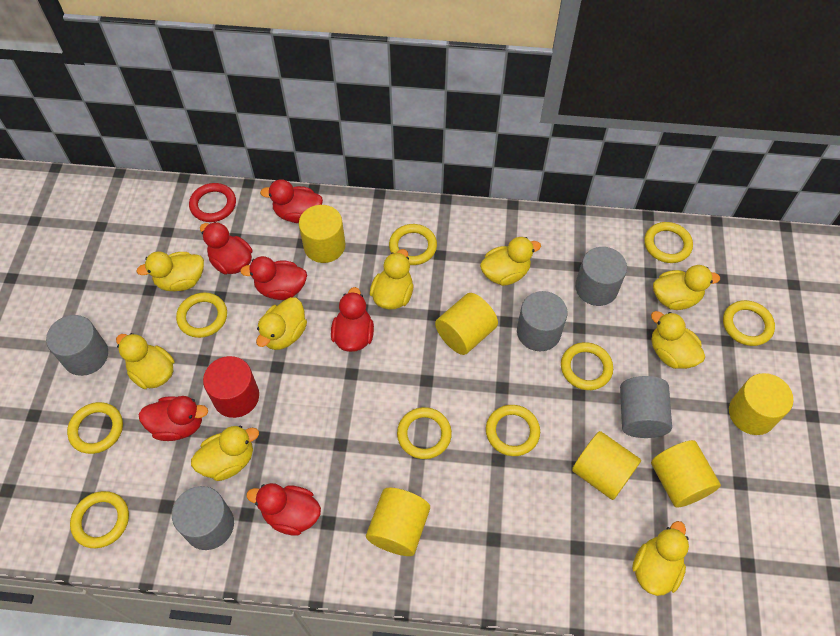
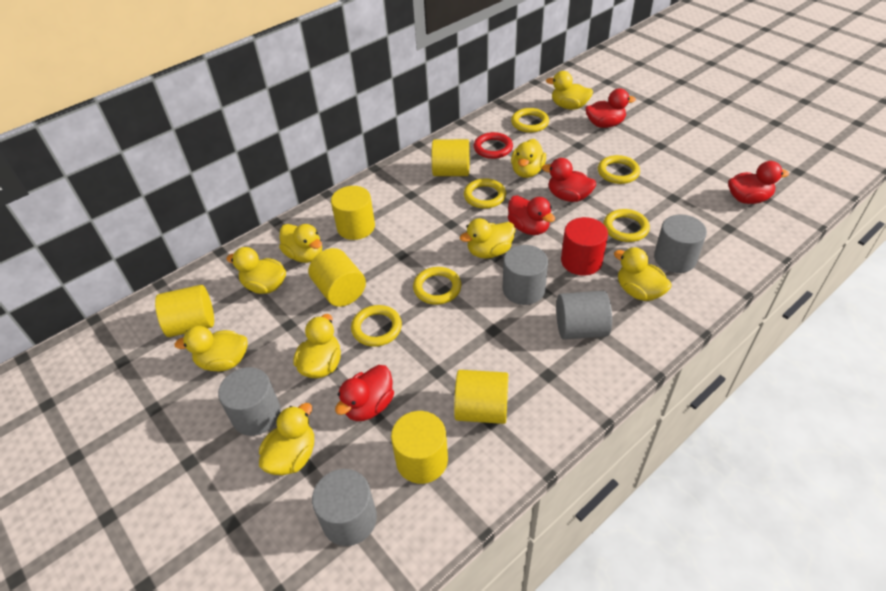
red duck: 6 -> 5
yellow ring: 9 -> 6

